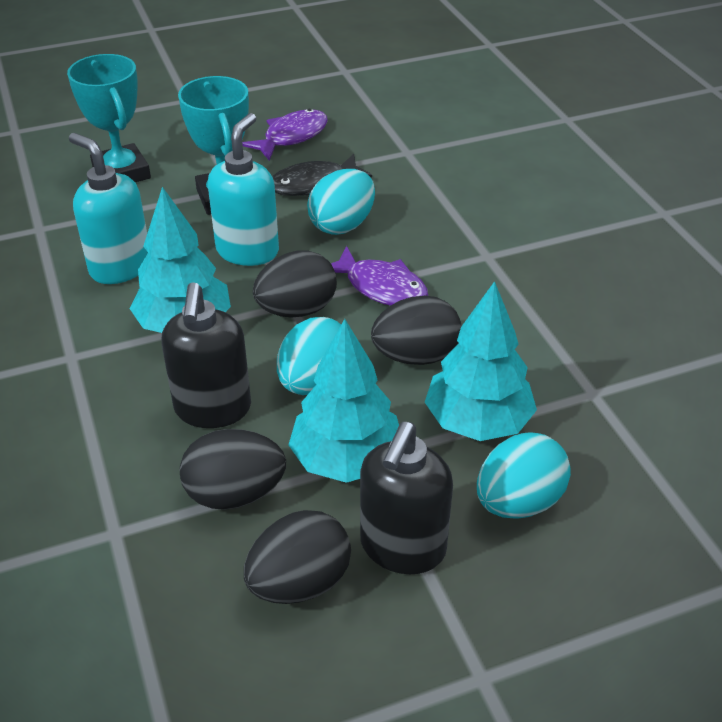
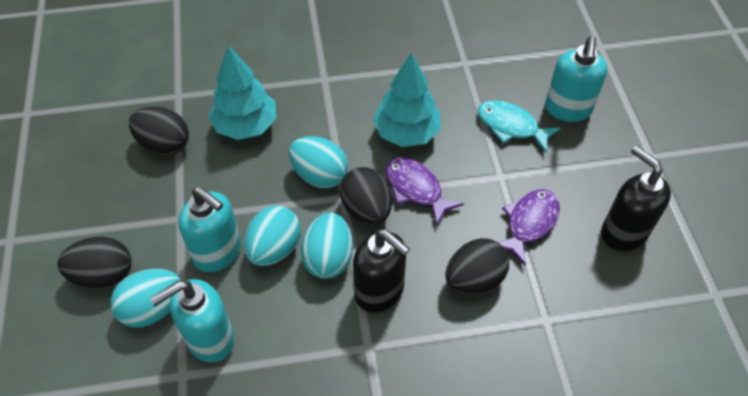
black fish: 1 -> 0
turquoise egg: 3 -> 4
turquoise fish: 0 -> 1
turquoise soap dispenser: 2 -> 3
turquoise tree: 3 -> 2
turquoise trophy: 2 -> 0

